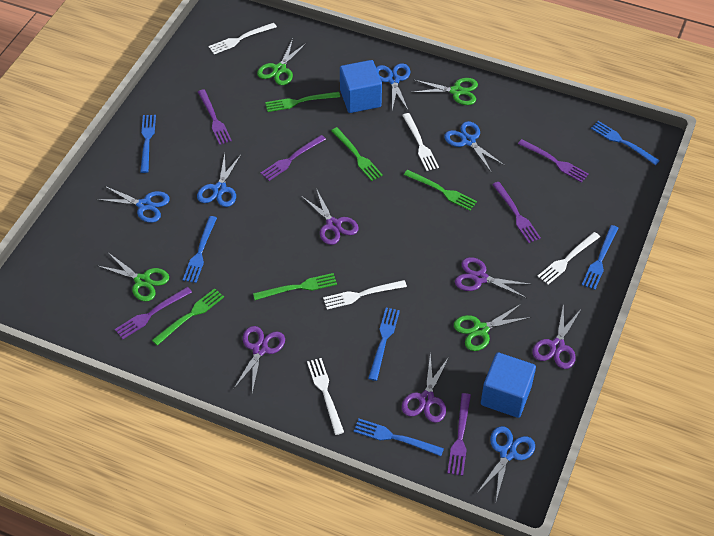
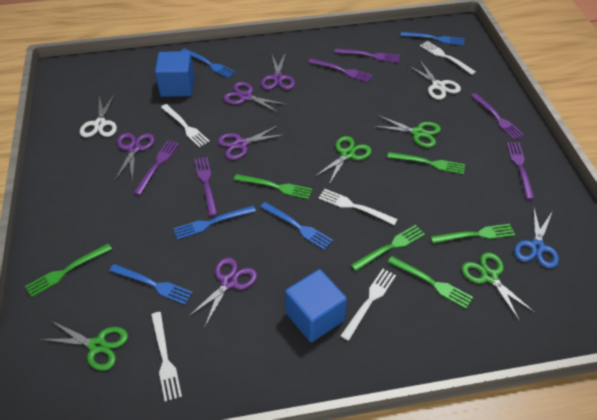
blue fork: 6 -> 5
blue scissors: 5 -> 1
green fork: 5 -> 6
white scissors: 0 -> 2

